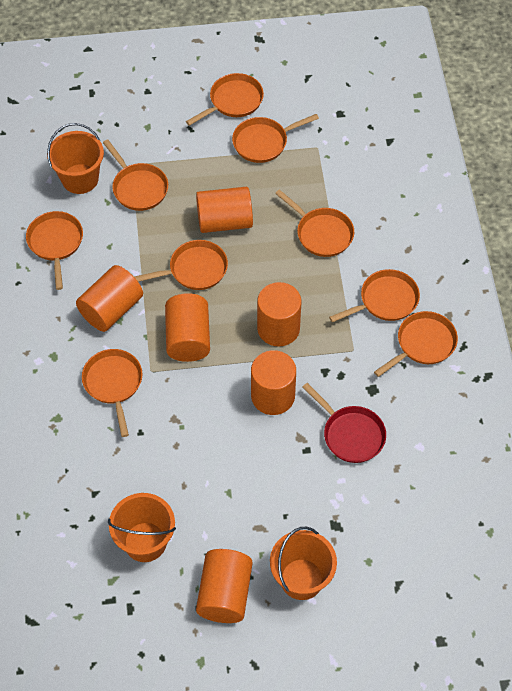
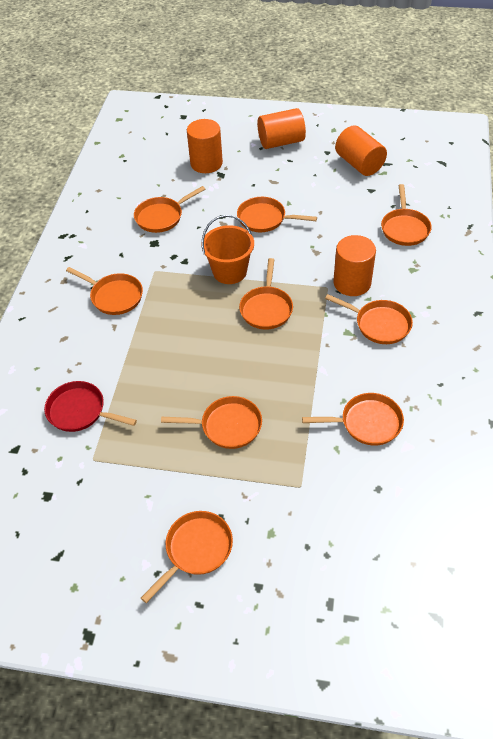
orange bucket: 3 -> 1
orange cylinder: 6 -> 4

